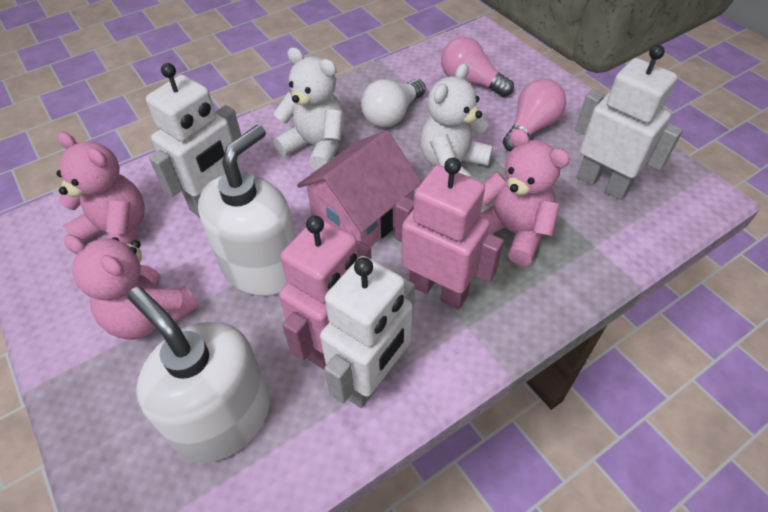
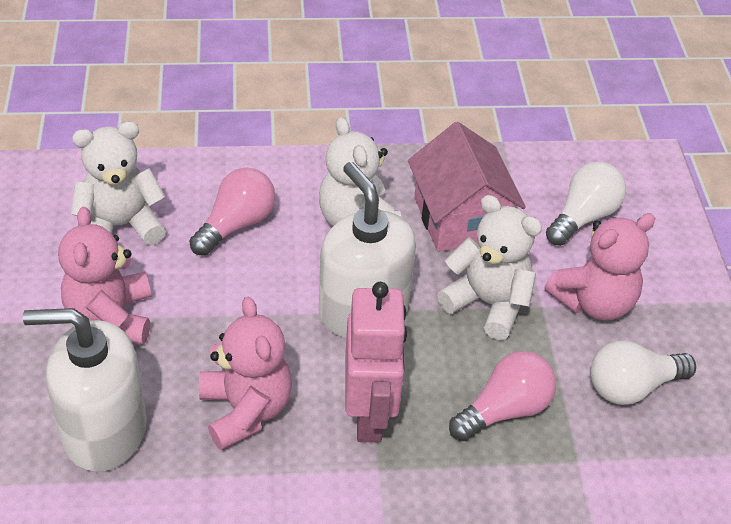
pink robot: 2 -> 1
white light bulb: 1 -> 2
white robot: 3 -> 0
white teddy bear: 2 -> 3

